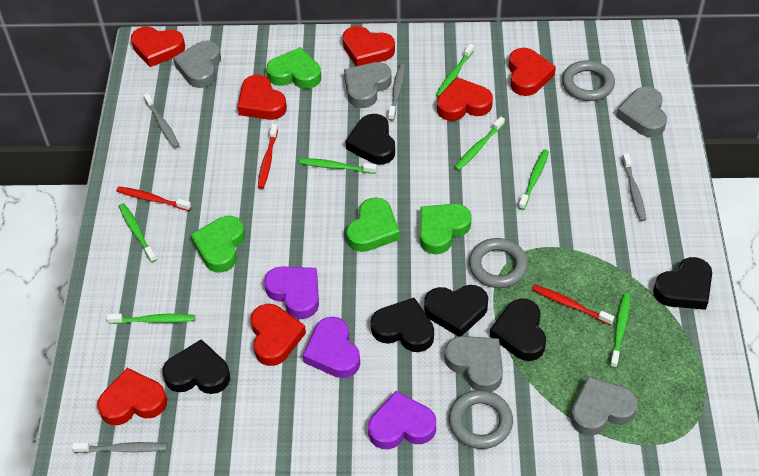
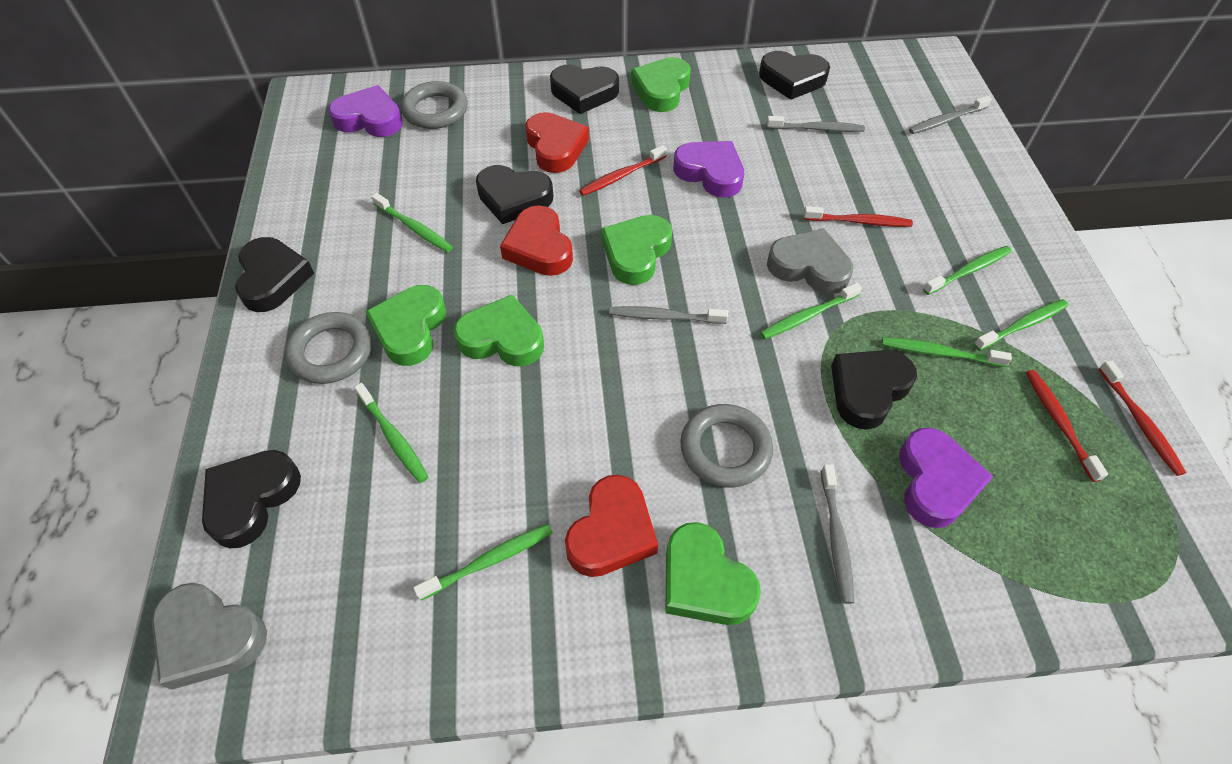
green heart: 4 -> 5
grey heart: 5 -> 2
red heart: 7 -> 3
red toothbrush: 3 -> 4

